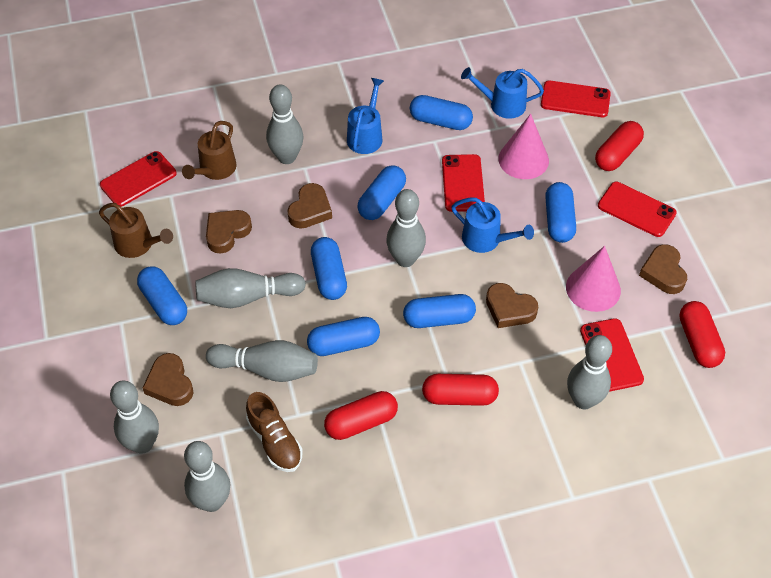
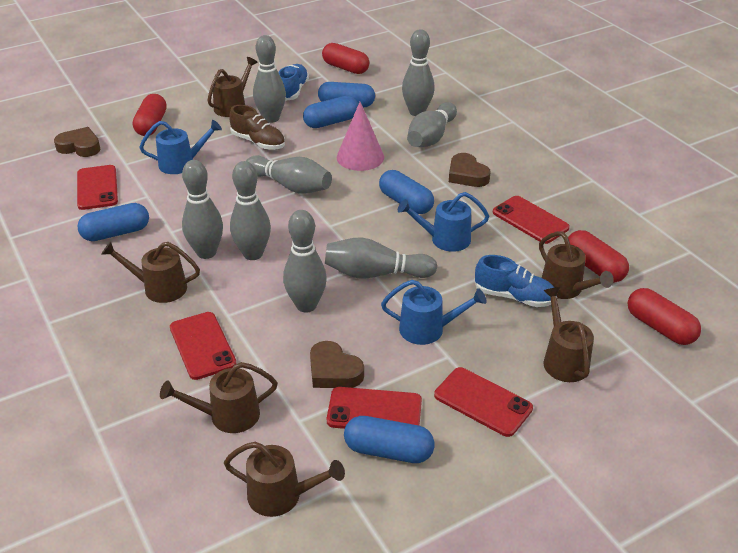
blue capsule: 7 -> 5
blue shoe: 0 -> 2
brown heart: 5 -> 3
brown watering can: 2 -> 6
grey bowling pin: 7 -> 8
pink cone: 2 -> 1

